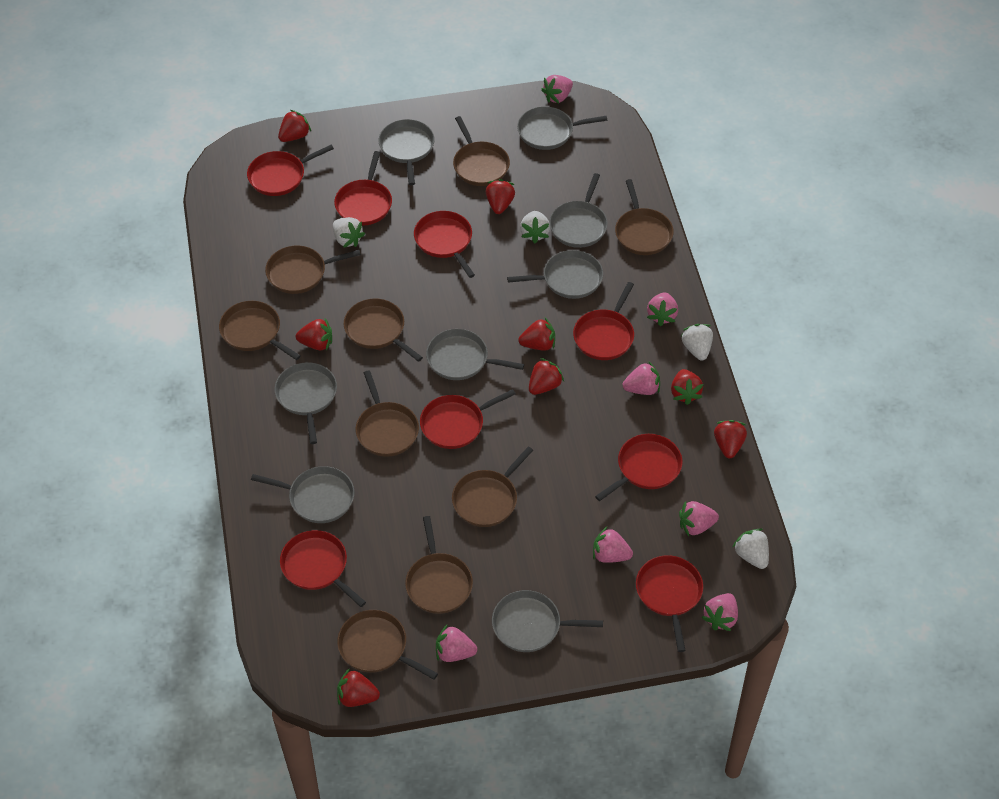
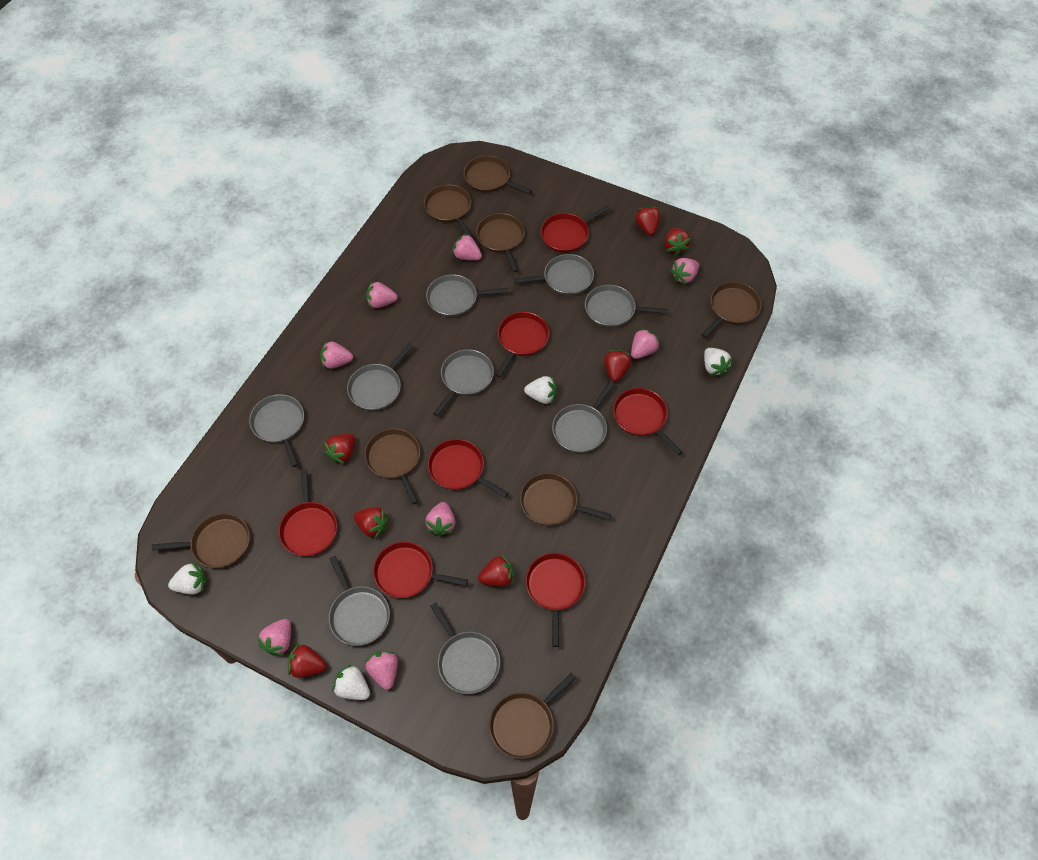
brown pan: 9 -> 8
grey pan: 8 -> 9
pink strawberry: 7 -> 8
red pan: 8 -> 7
red strawberry: 8 -> 7

